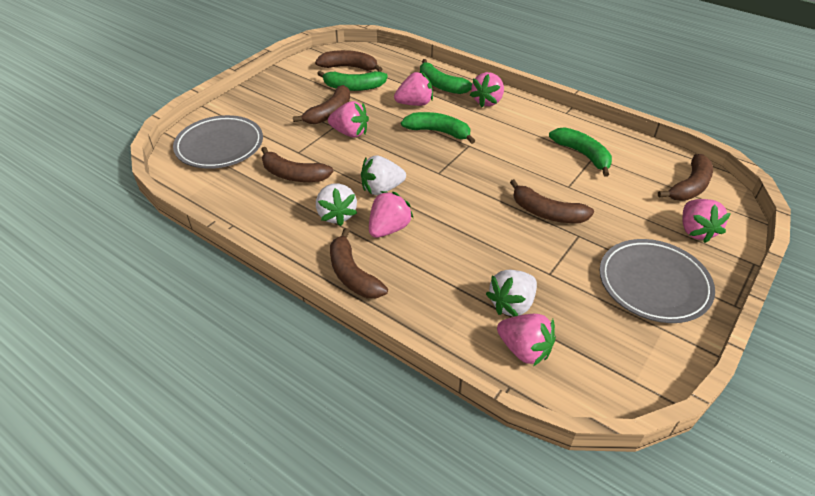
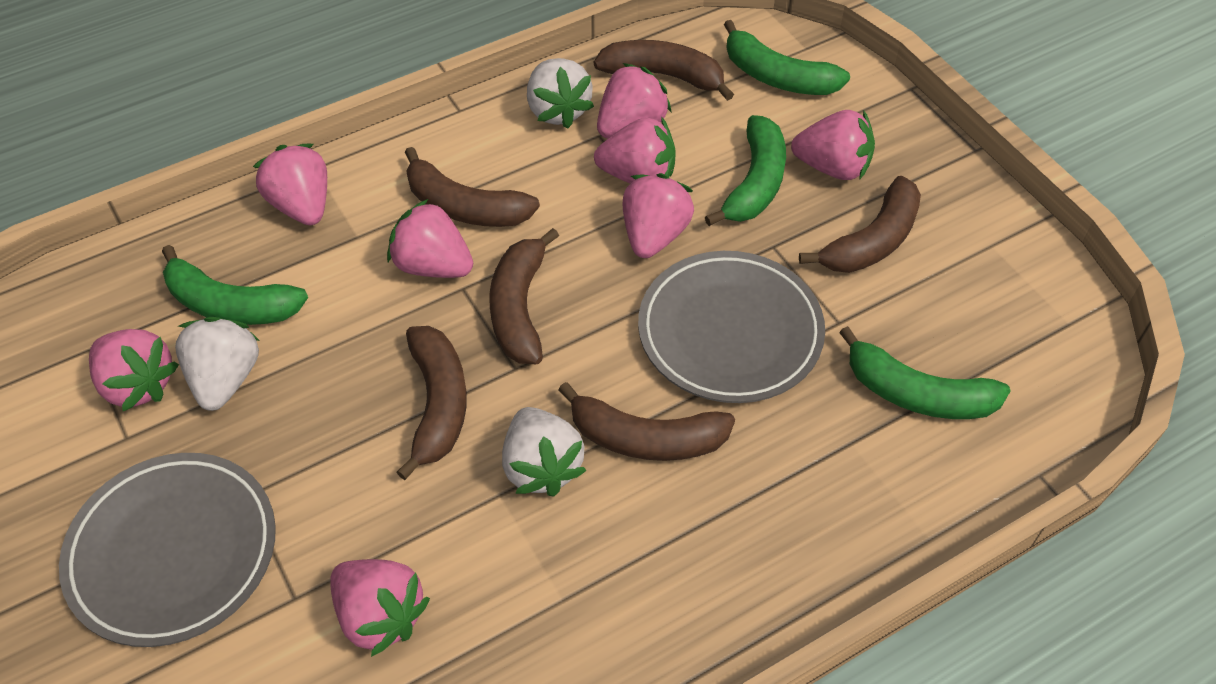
pink strawberry: 6 -> 8

